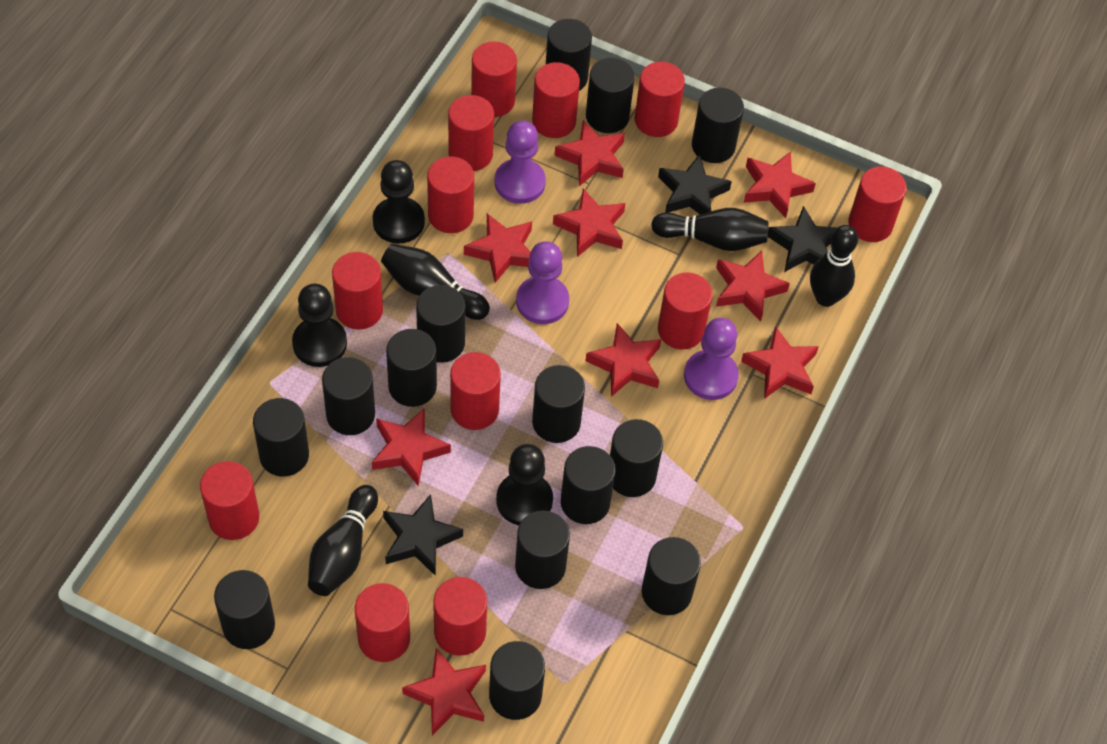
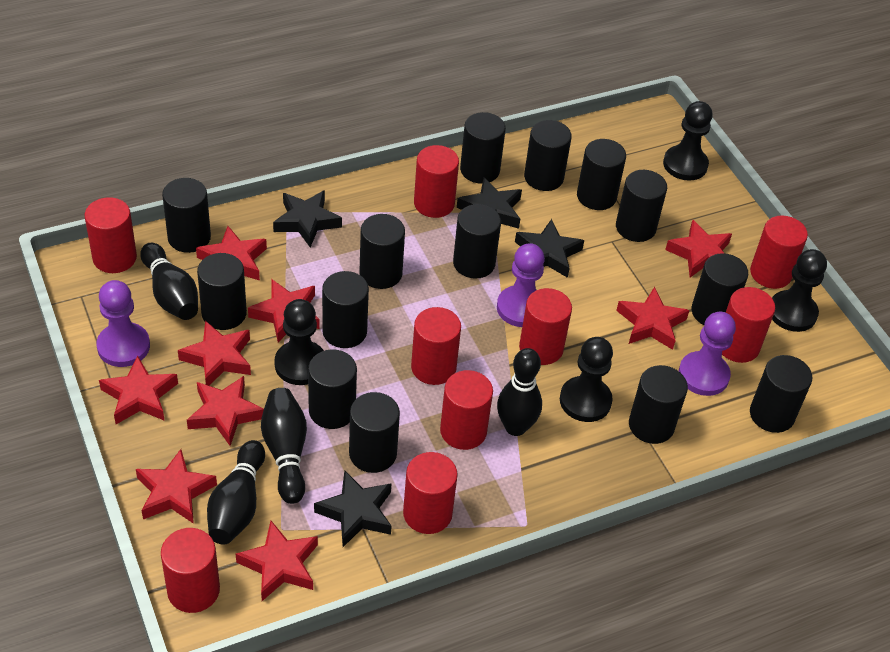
black pawn: 3 -> 4
black star: 3 -> 4
red cylinder: 12 -> 9

